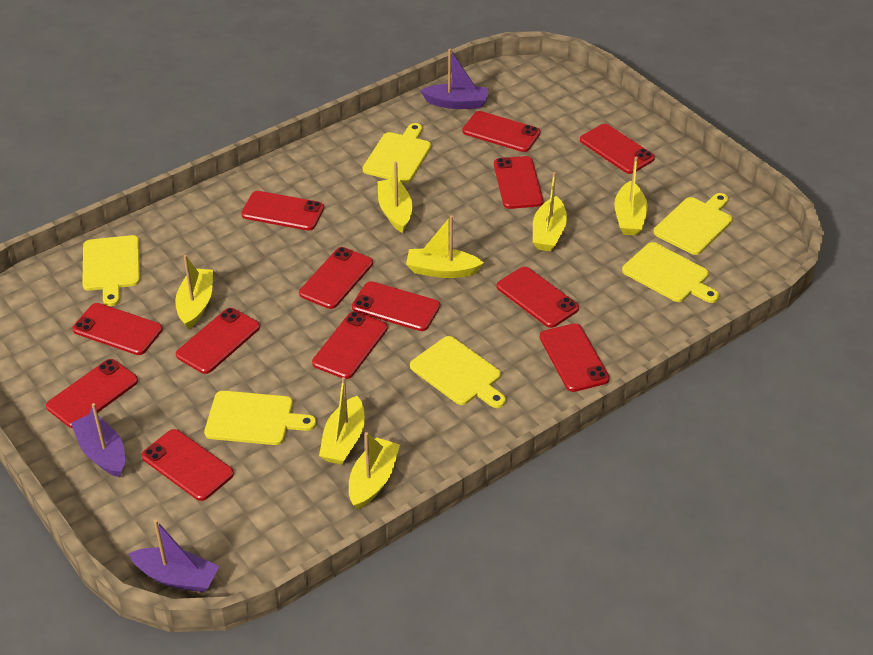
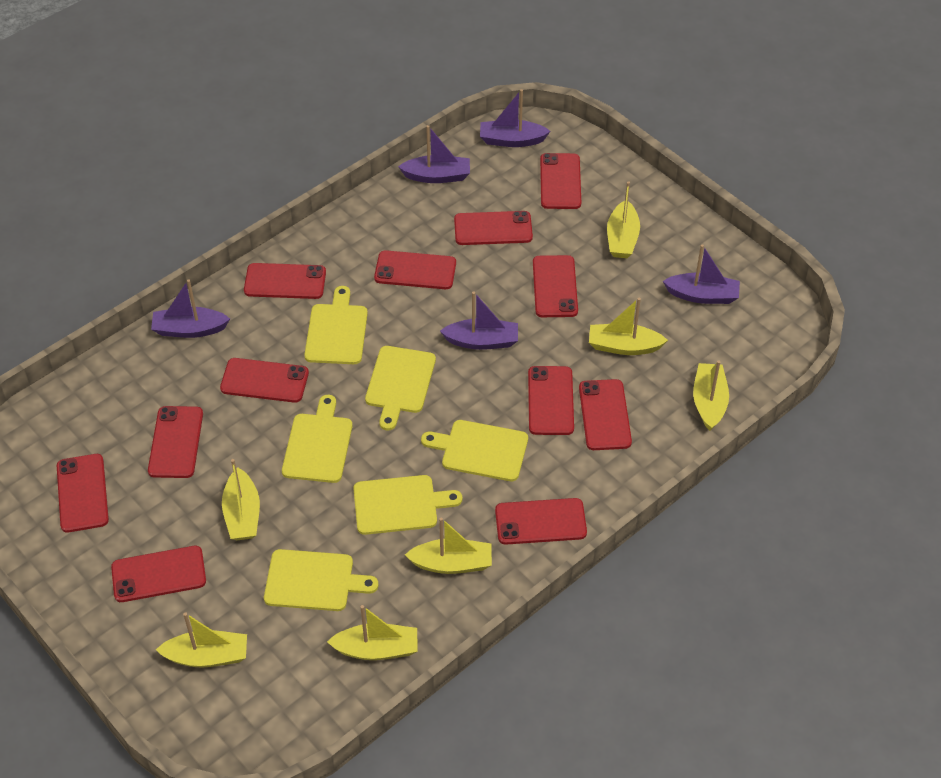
purple boat: 3 -> 5
red phone: 13 -> 12

